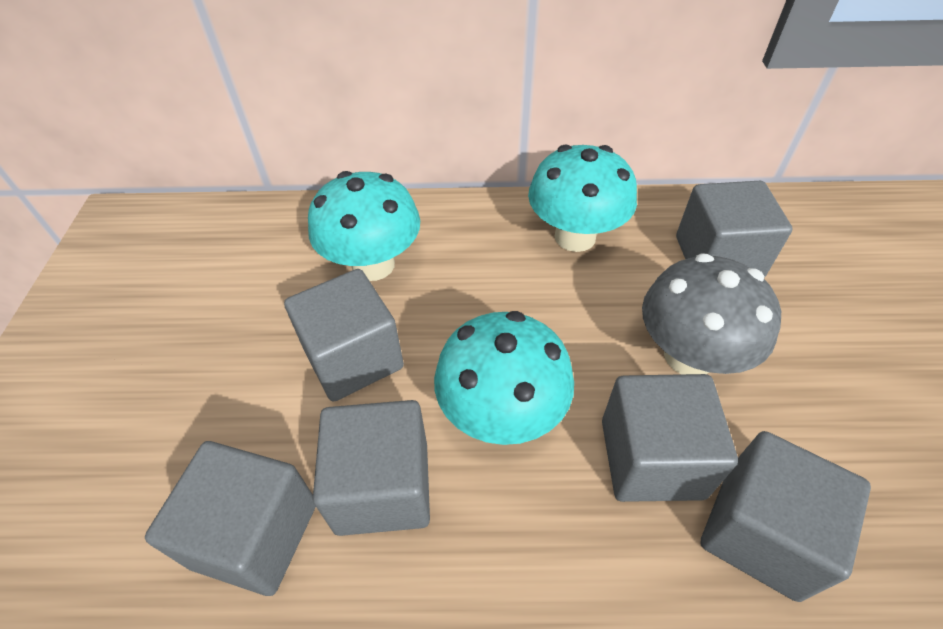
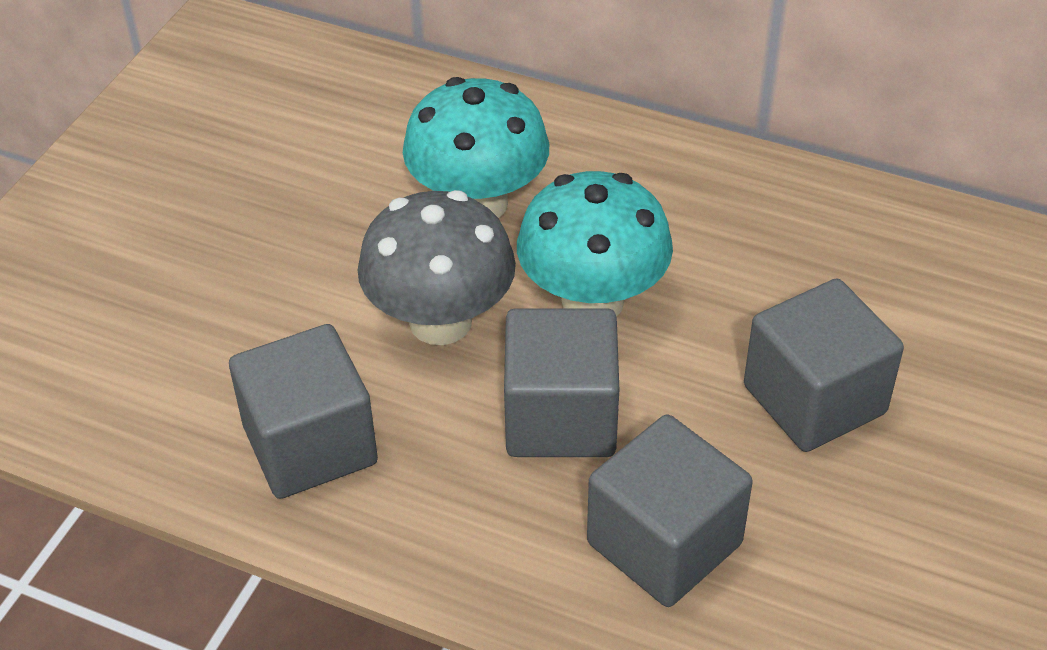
grey cube: 6 -> 4
turquoise mushroom: 3 -> 2

